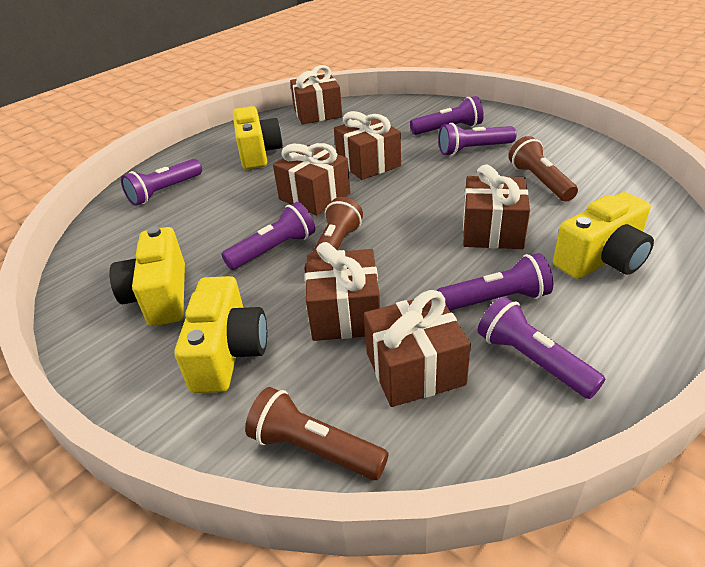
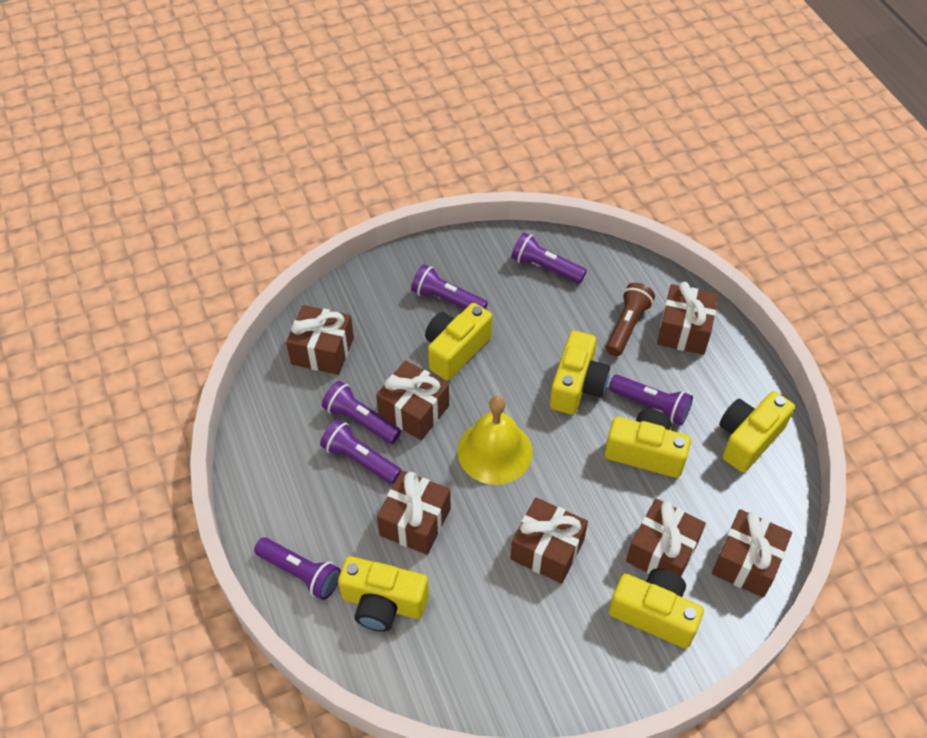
brown flashlight: 3 -> 1
brown gift: 6 -> 7
yellow bell: 0 -> 1
yellow camera: 4 -> 6

